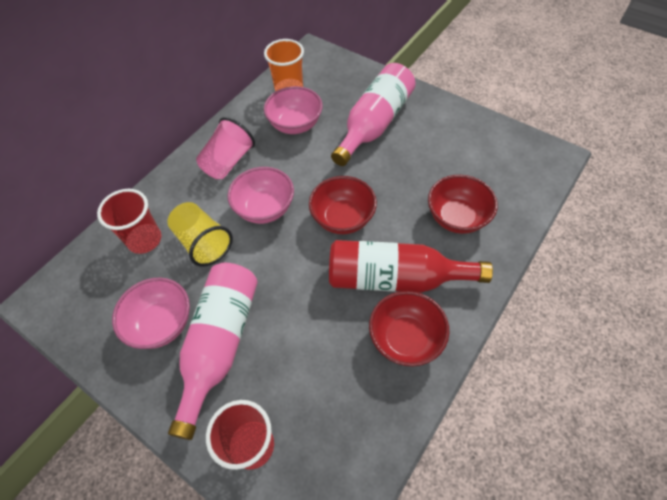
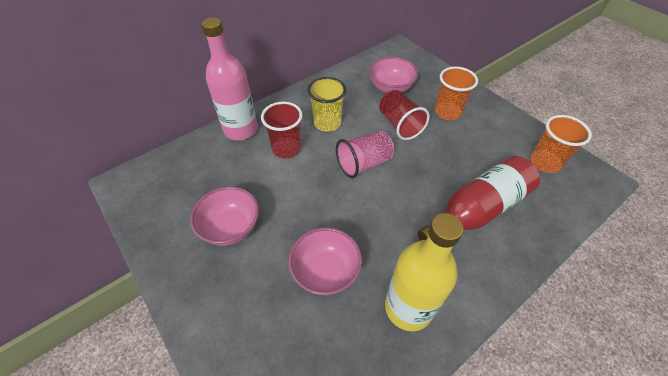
orange cup: 1 -> 2
pink bottle: 2 -> 1
red bowl: 3 -> 0
yellow bottle: 0 -> 1

